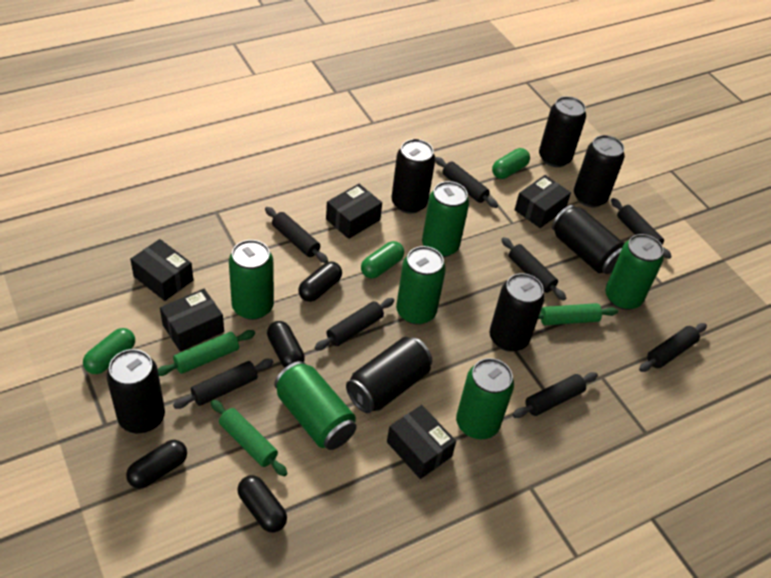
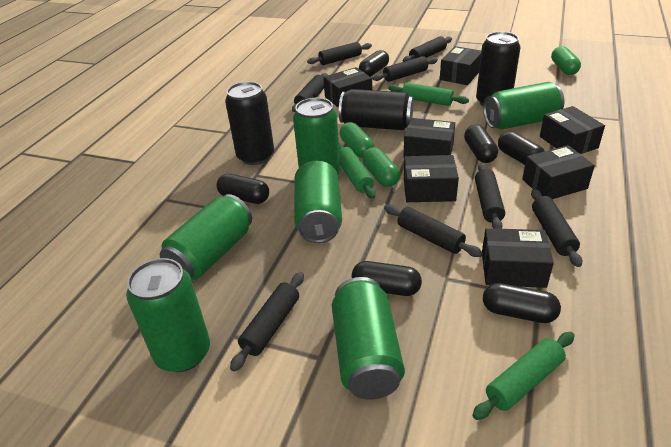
black box: 5 -> 7
black can: 7 -> 3
black capsule: 4 -> 6

